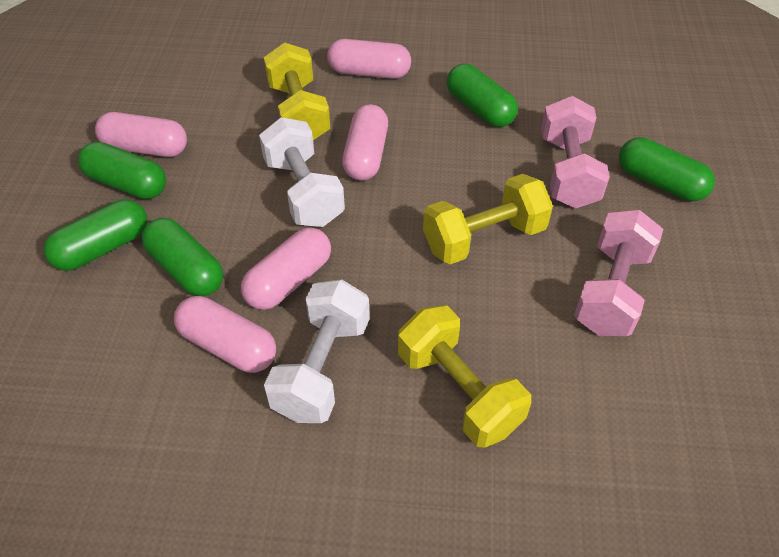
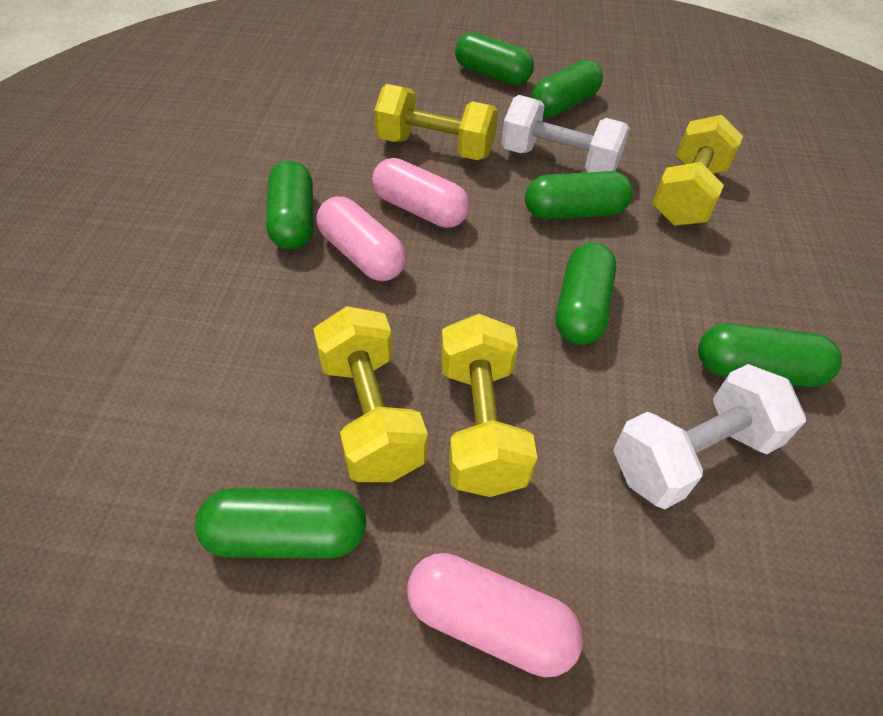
green capsule: 5 -> 7
pink capsule: 5 -> 3
pink dumbbell: 2 -> 0
yellow dumbbell: 3 -> 4

